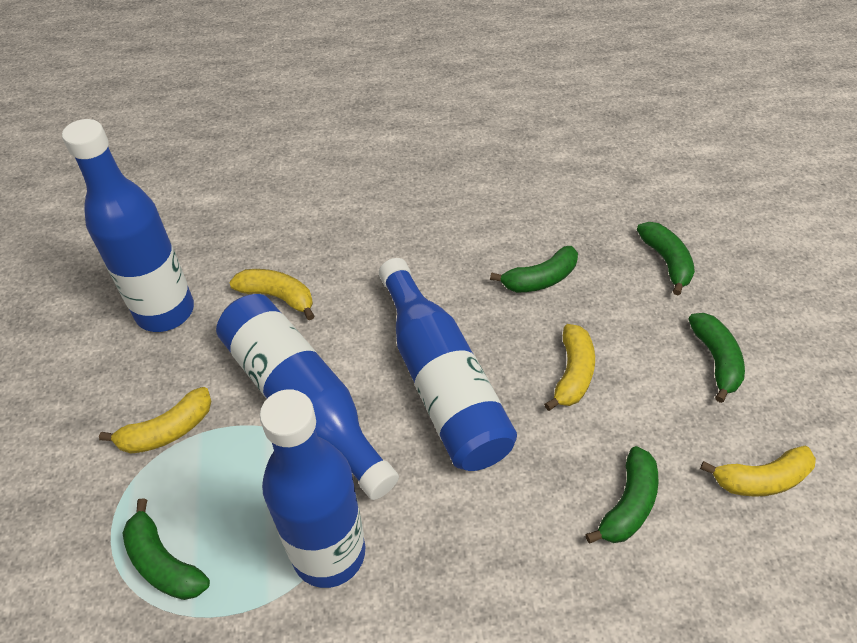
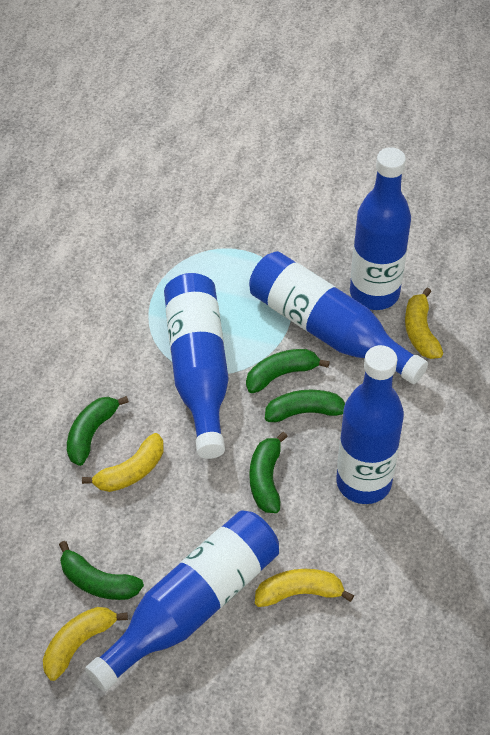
blue bottle: 4 -> 5

